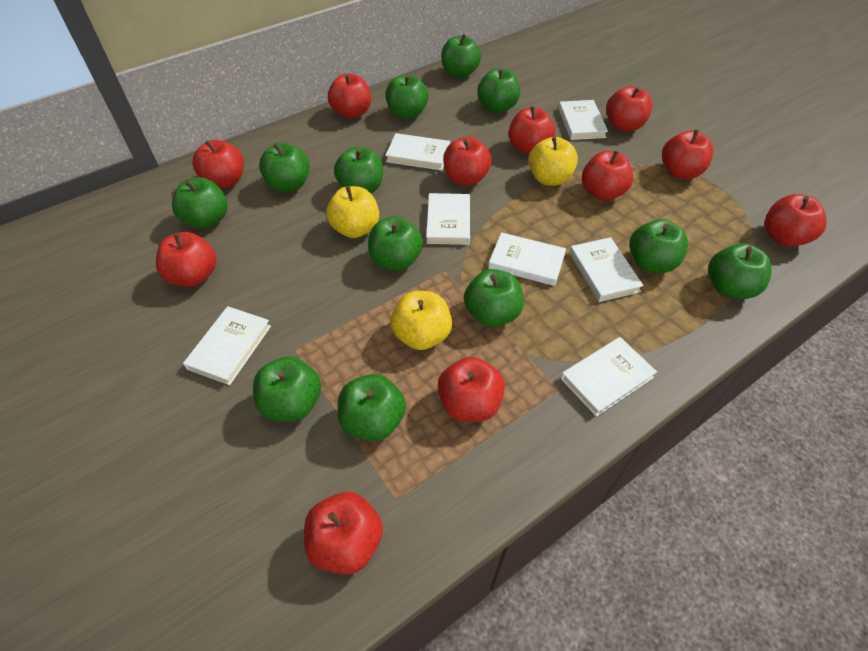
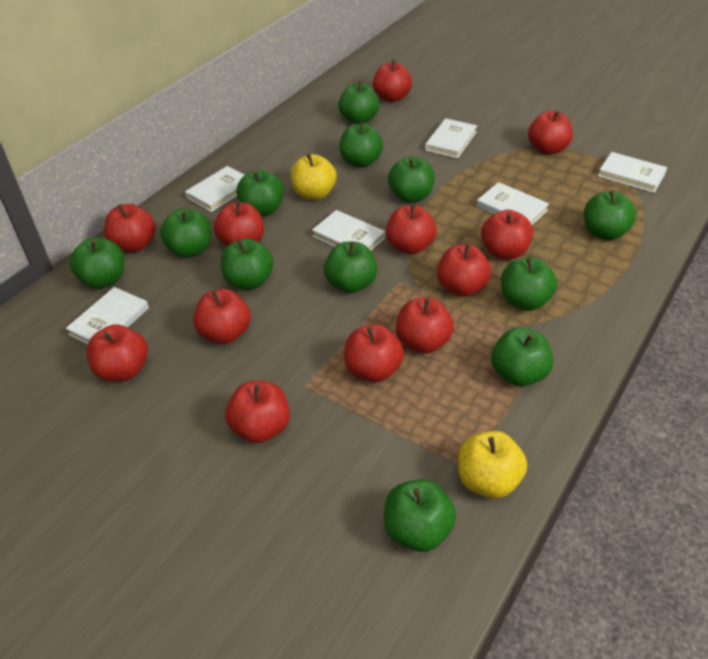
red apple: 11 -> 12
white book: 7 -> 6
yellow apple: 3 -> 2

